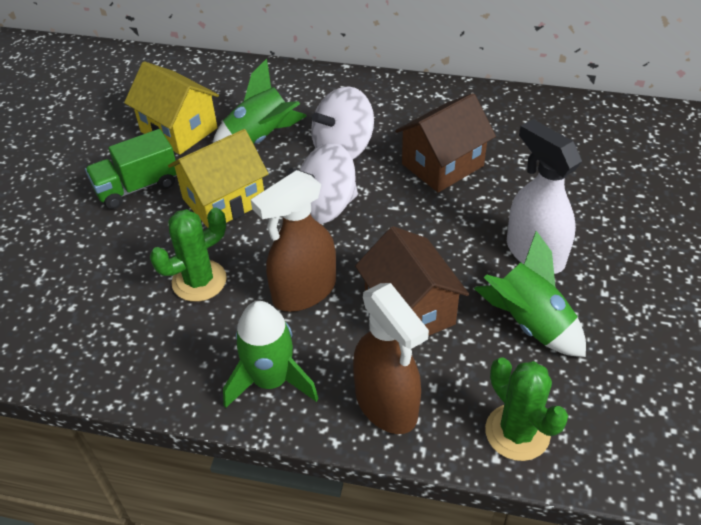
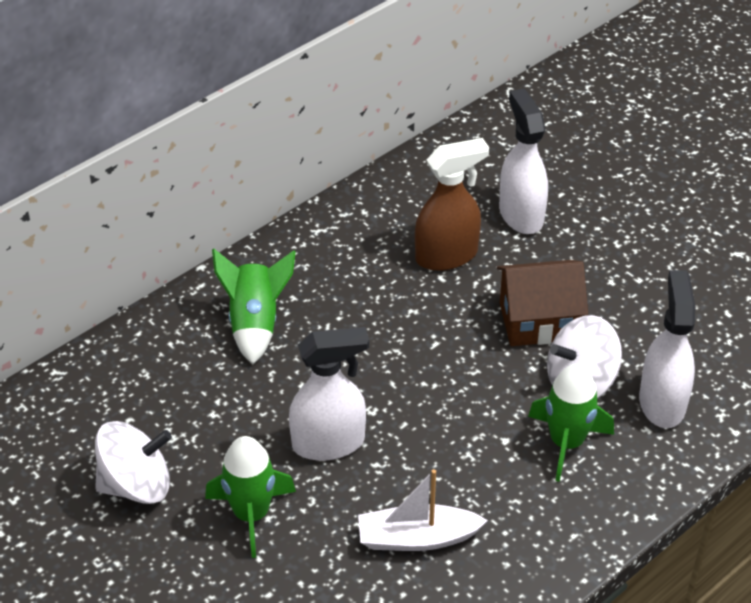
brown house: 2 -> 1
brown spray bottle: 2 -> 1
green cactus: 2 -> 0
green truck: 1 -> 0
white boat: 0 -> 1
white spray bottle: 1 -> 3
yellow house: 2 -> 0

